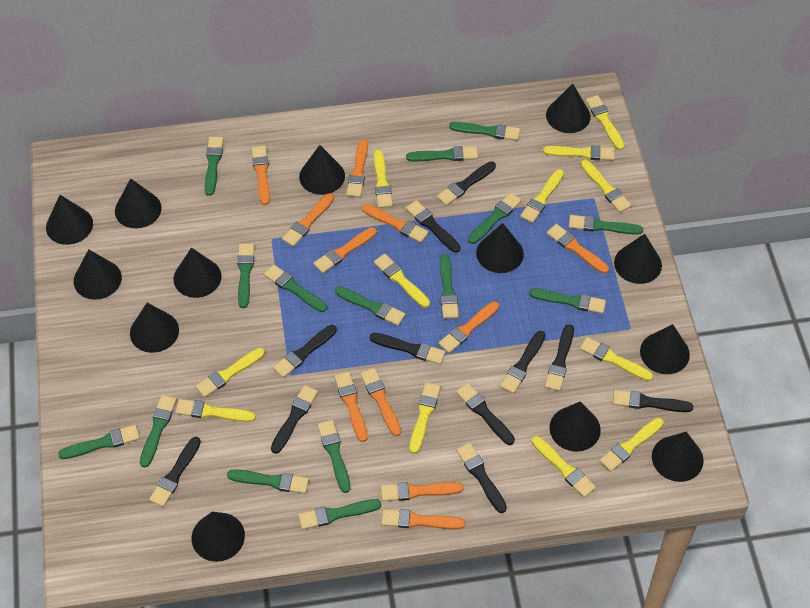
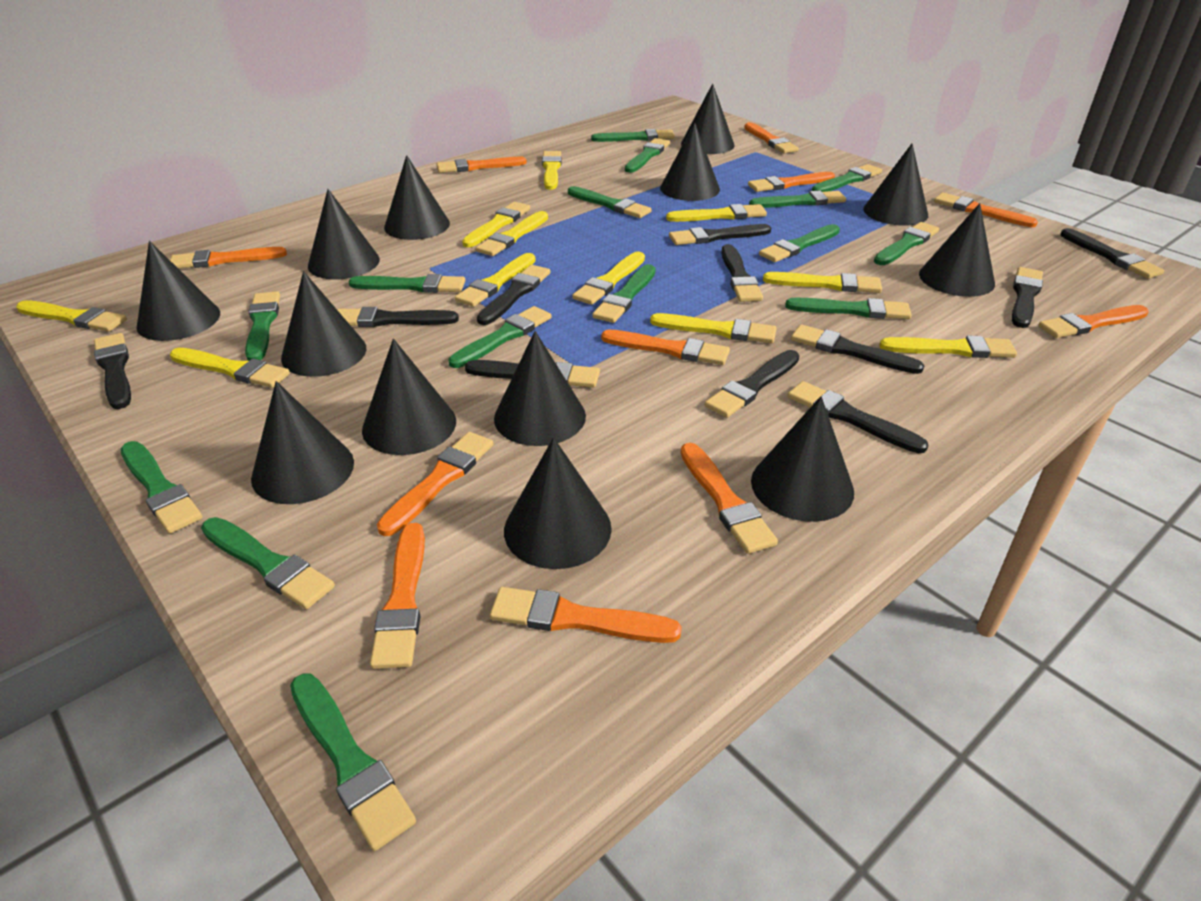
yellow brush: 12 -> 11

